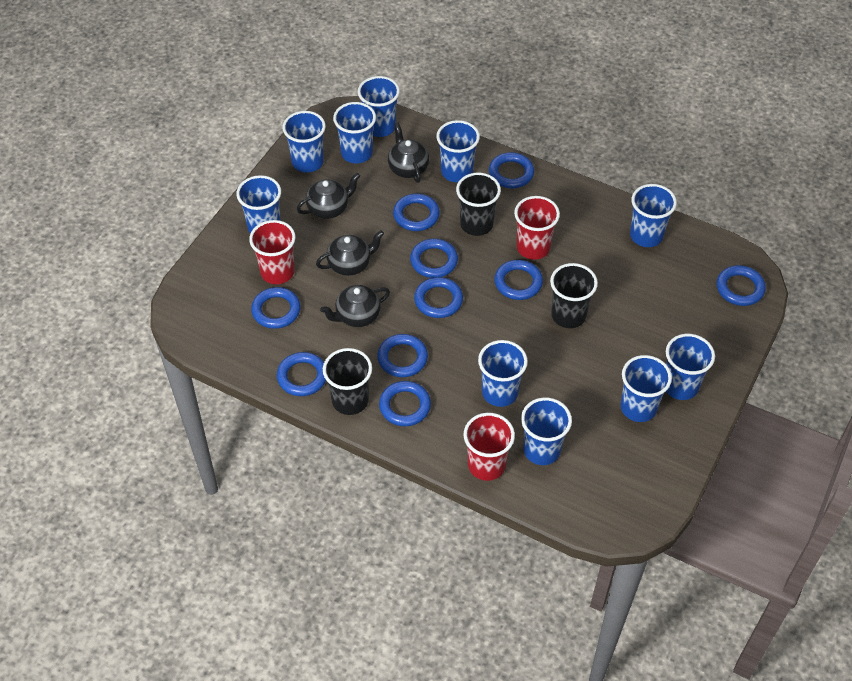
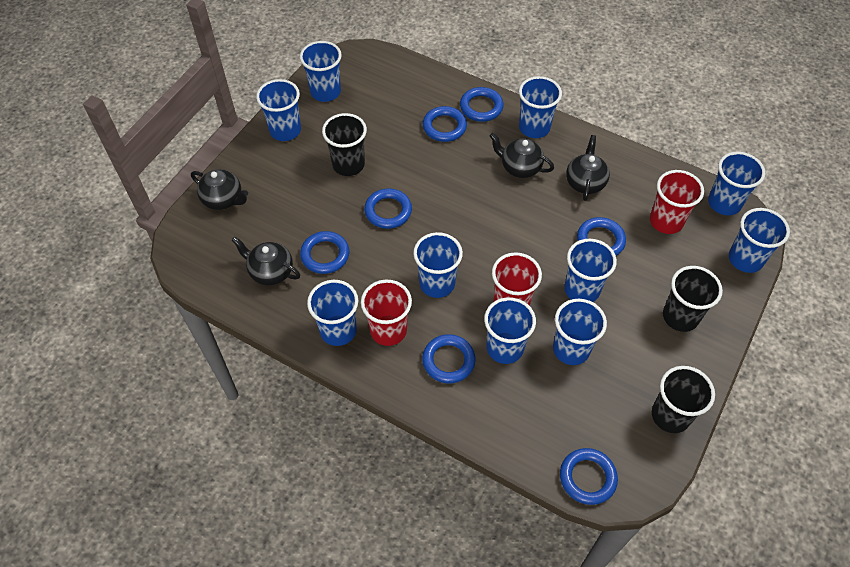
blue ring: 10 -> 7

